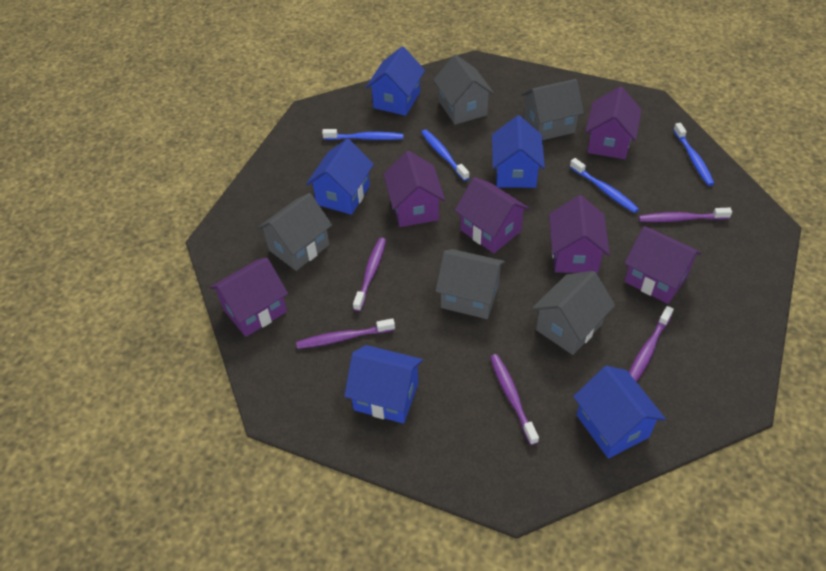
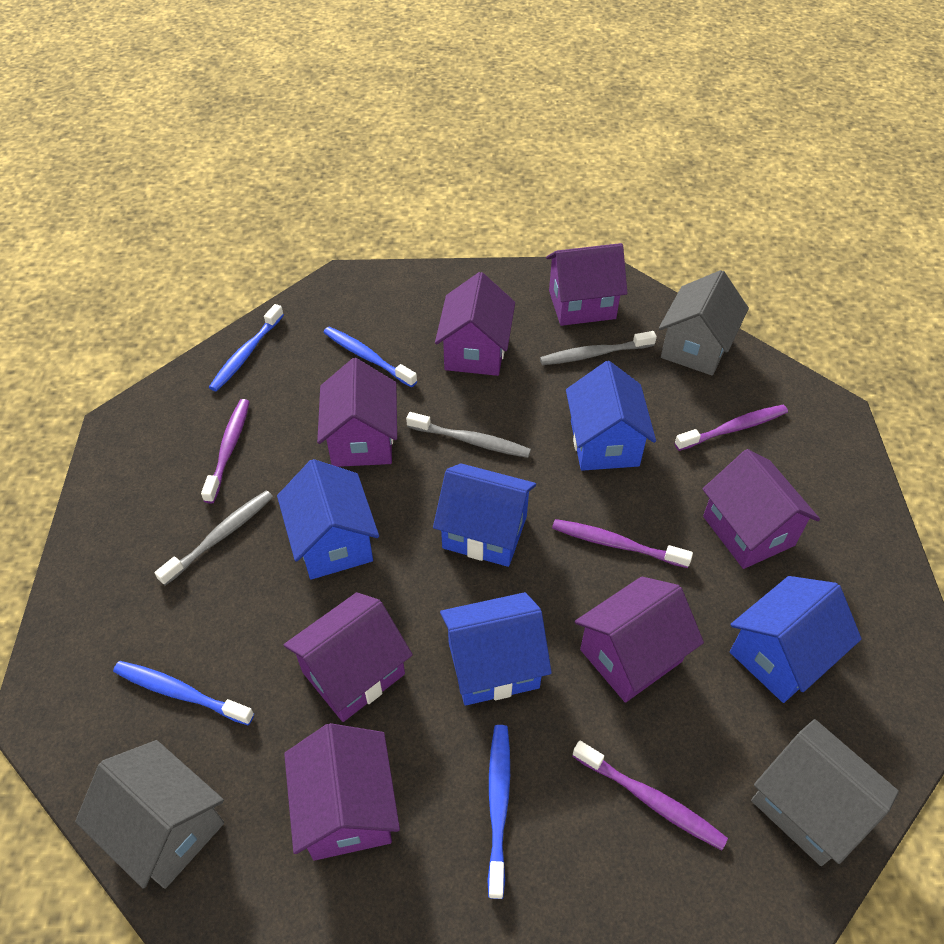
grey house: 5 -> 3
grey toothbrush: 0 -> 3
purple house: 6 -> 7
purple toothbrush: 5 -> 4

